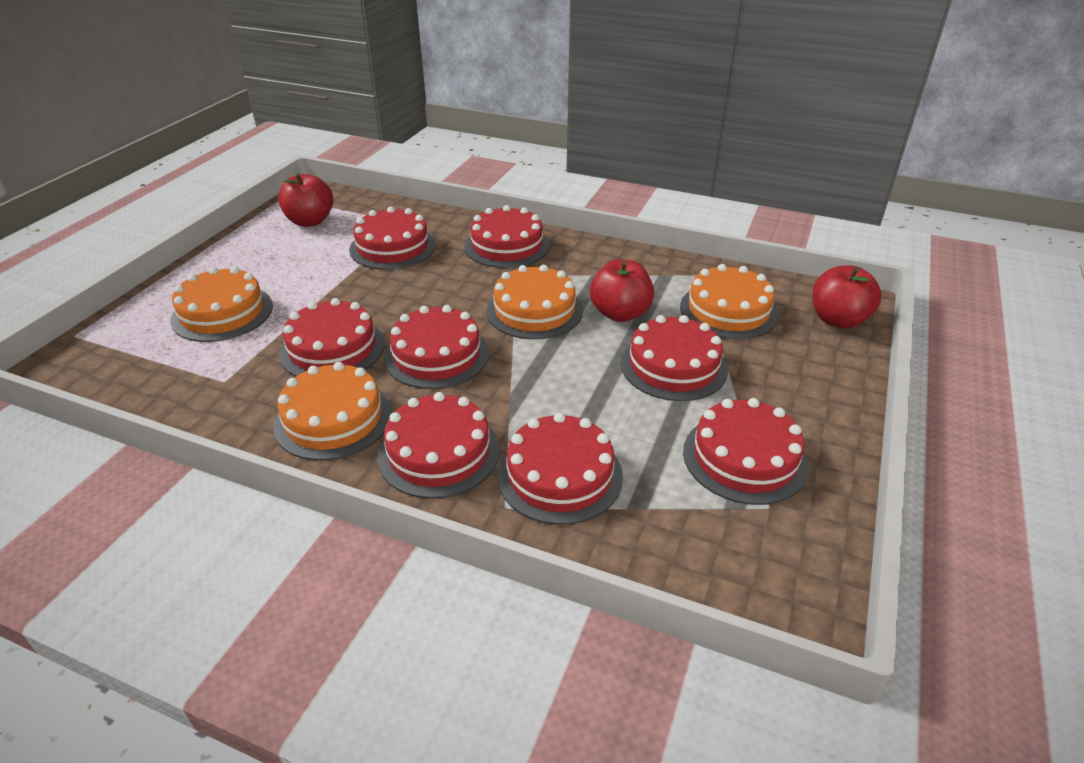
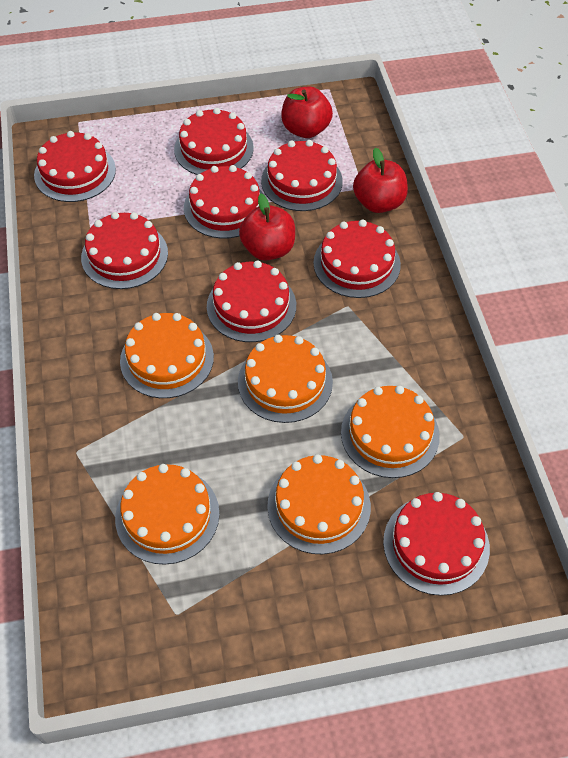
orange cake: 4 -> 5

